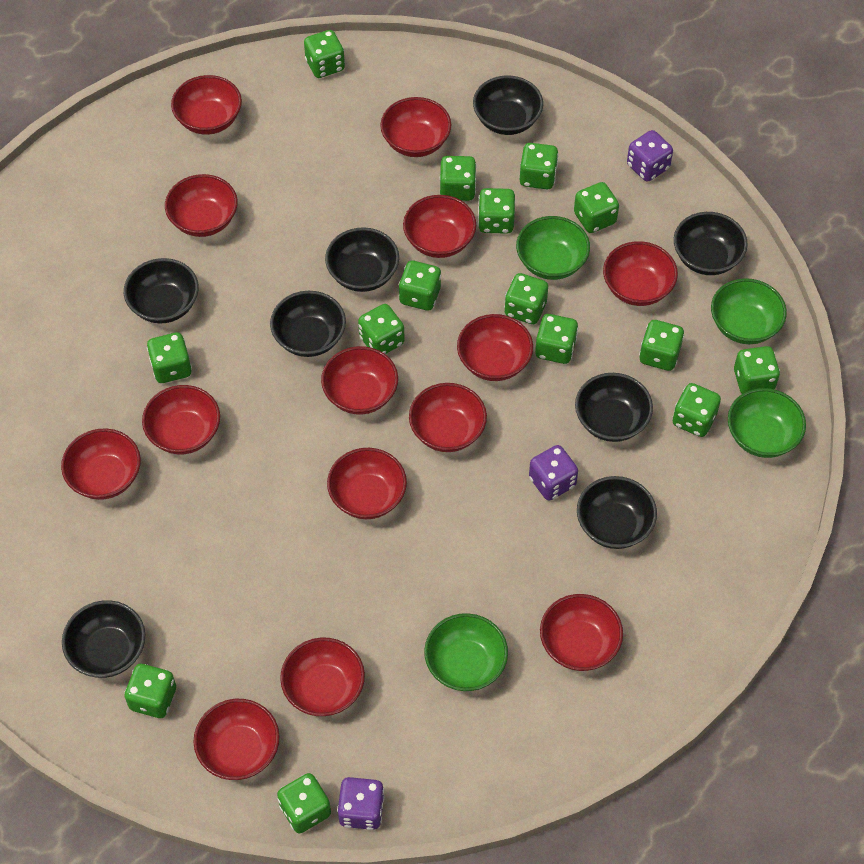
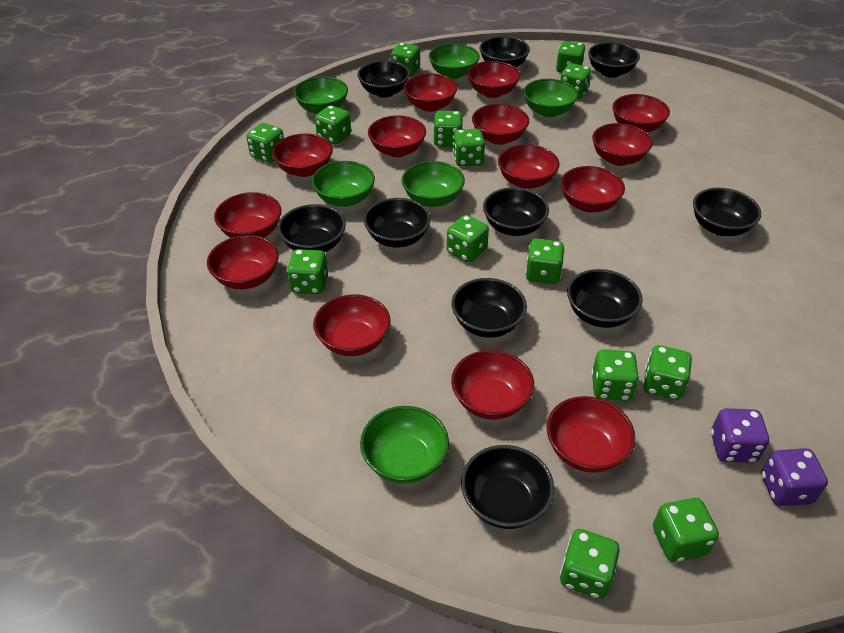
black bowl: 8 -> 10
green bowl: 4 -> 6
green dice: 15 -> 14
purple dice: 3 -> 2

